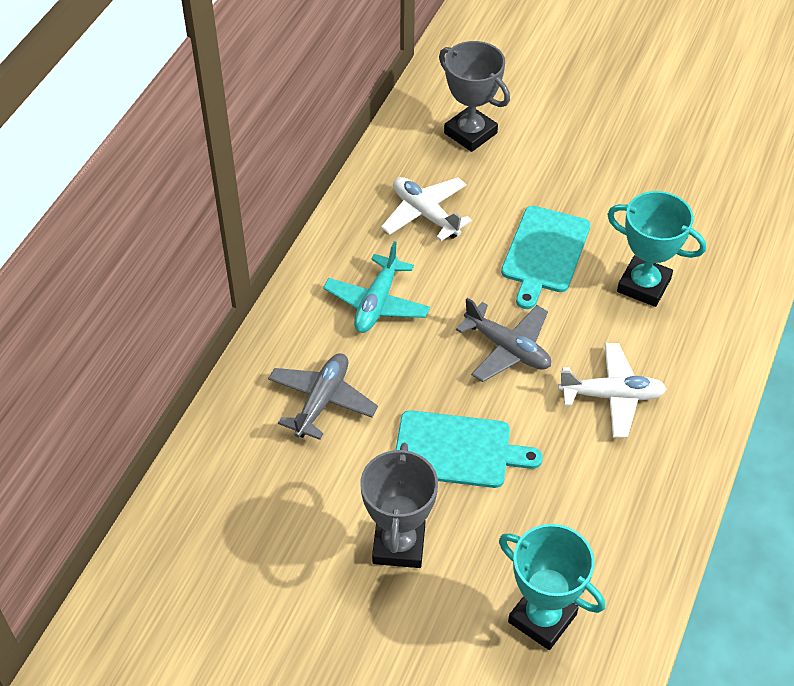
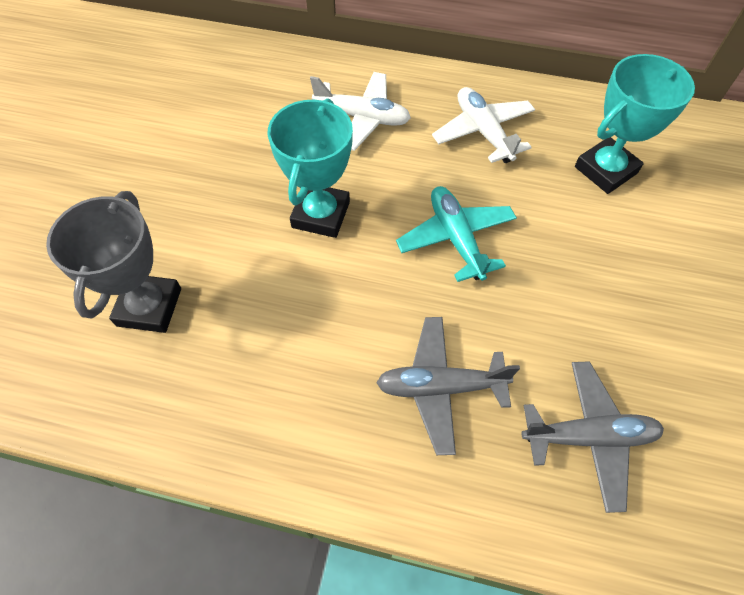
grey trophy: 2 -> 1
turquoise cutting board: 2 -> 0

